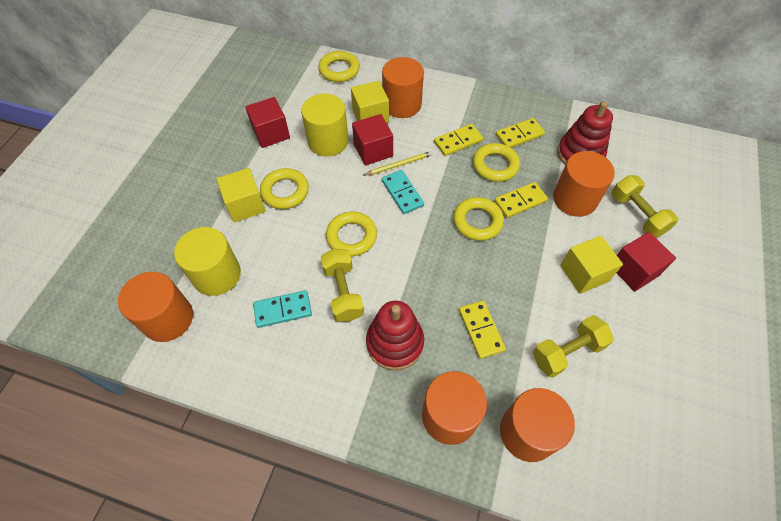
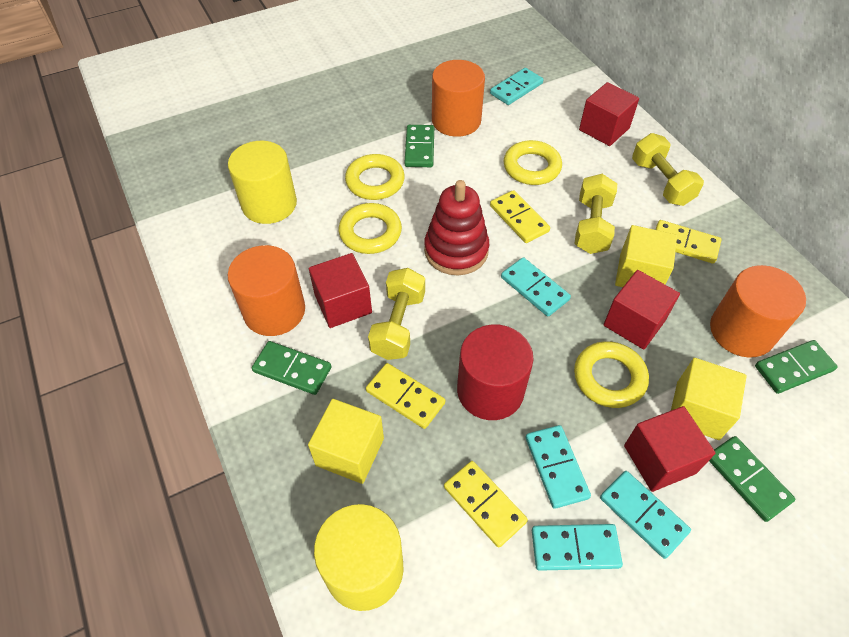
green domino: 0 -> 4
orange cylinder: 5 -> 3
red cube: 3 -> 4
red cylinder: 0 -> 1
red stacking toy: 2 -> 1
turquoise domino: 2 -> 5
yellow pencil: 1 -> 0
yellow ring: 5 -> 4

